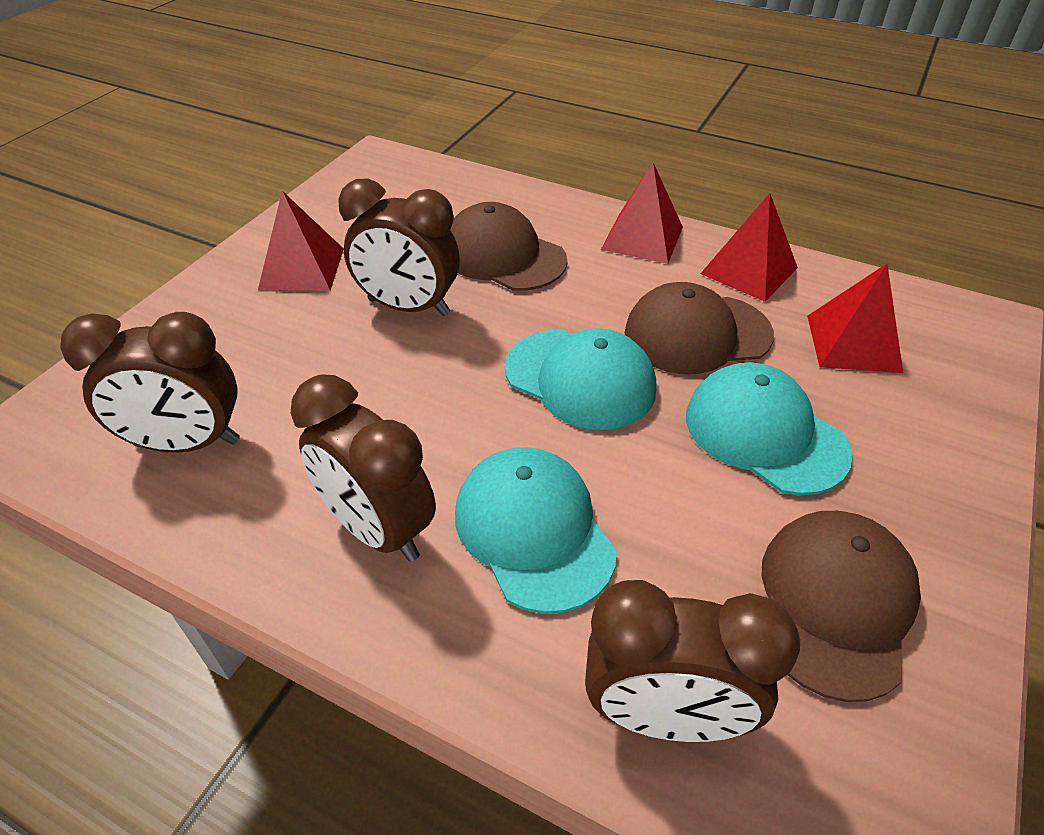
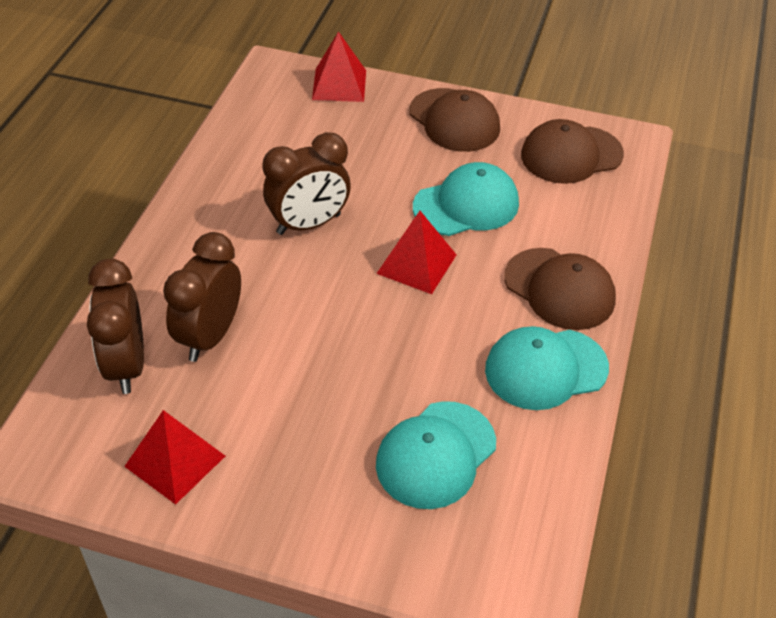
brown clock: 4 -> 3
red pyramid: 4 -> 3

